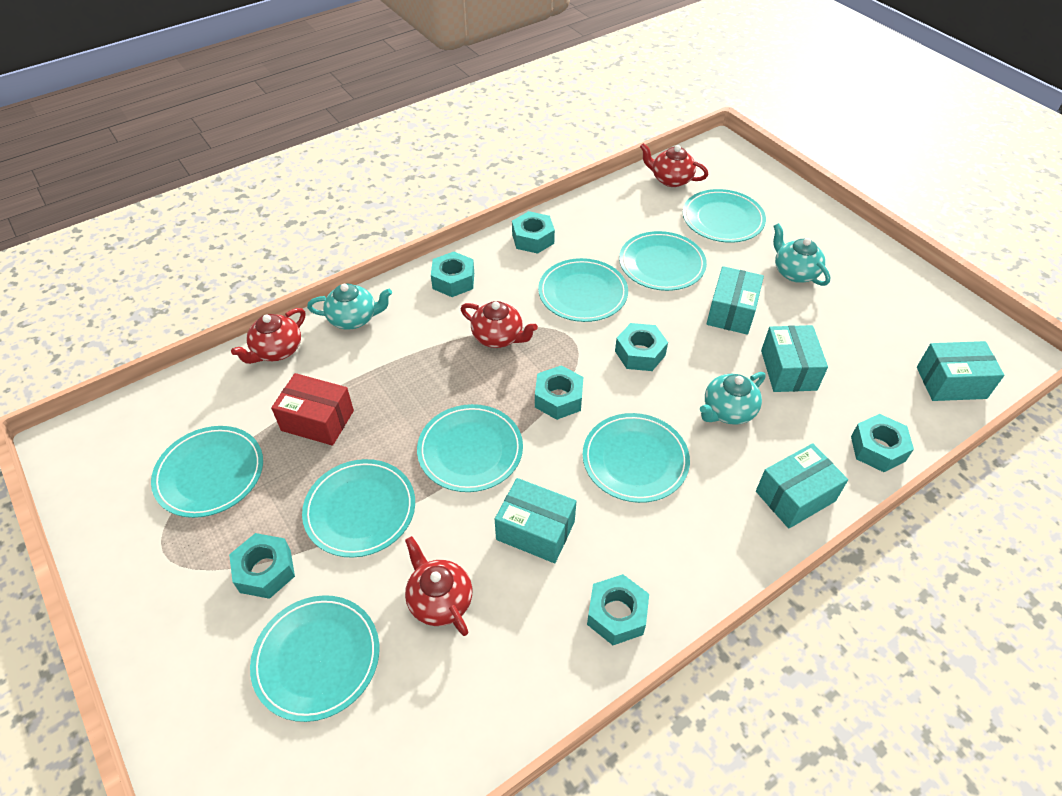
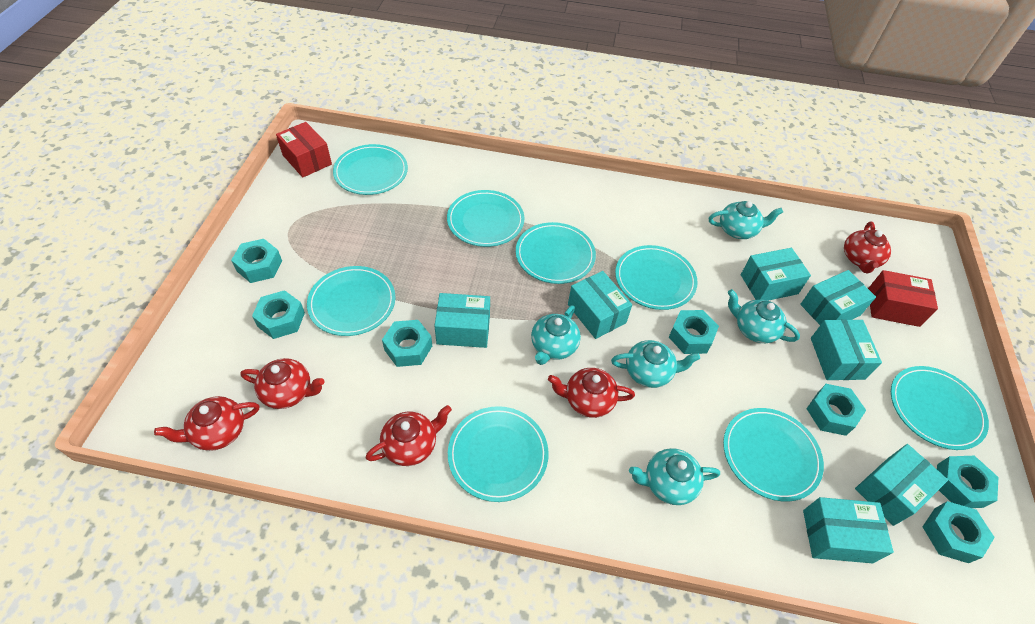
red box: 1 -> 2
red teapot: 4 -> 5
turquoise box: 5 -> 7
turquoise teapot: 3 -> 5

